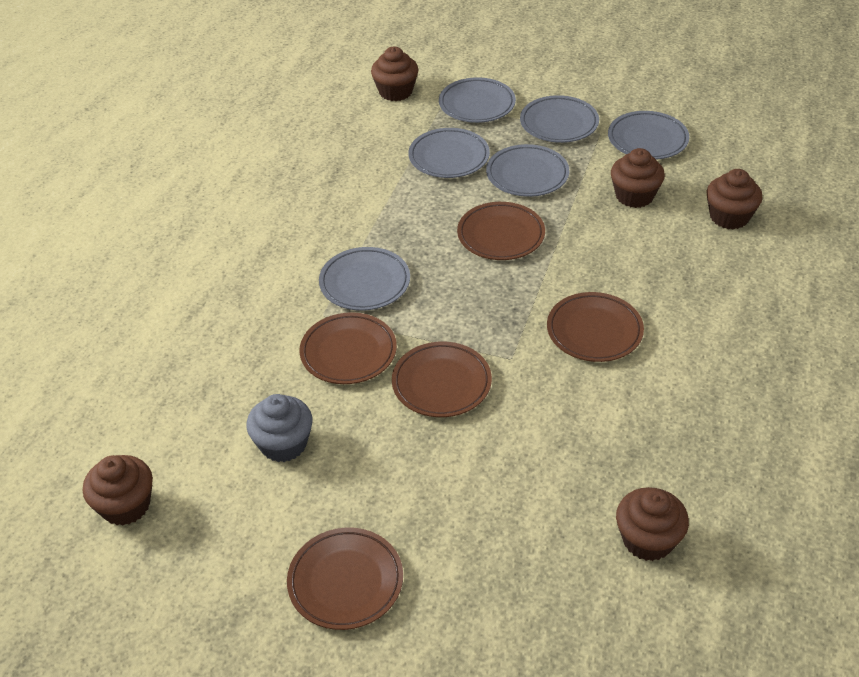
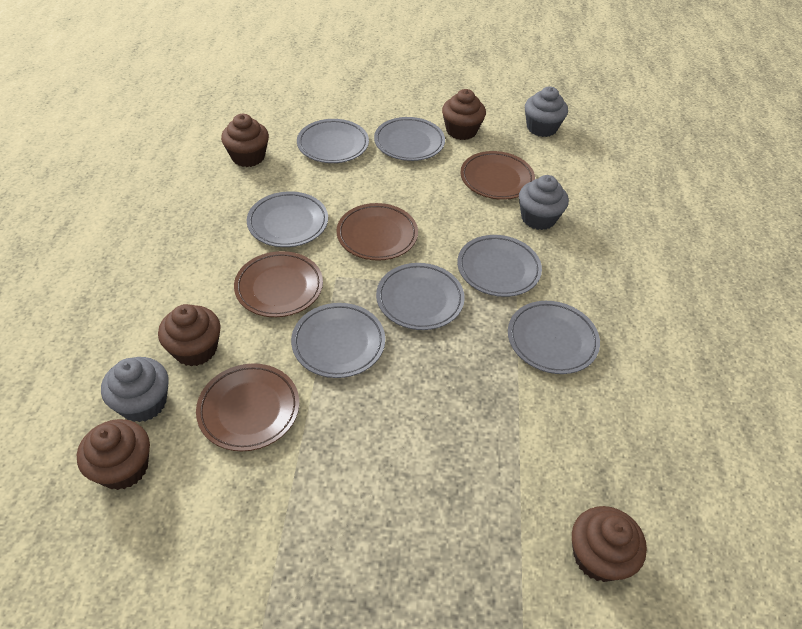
brown plate: 5 -> 4
grey cupcake: 1 -> 3
grey plate: 6 -> 7

